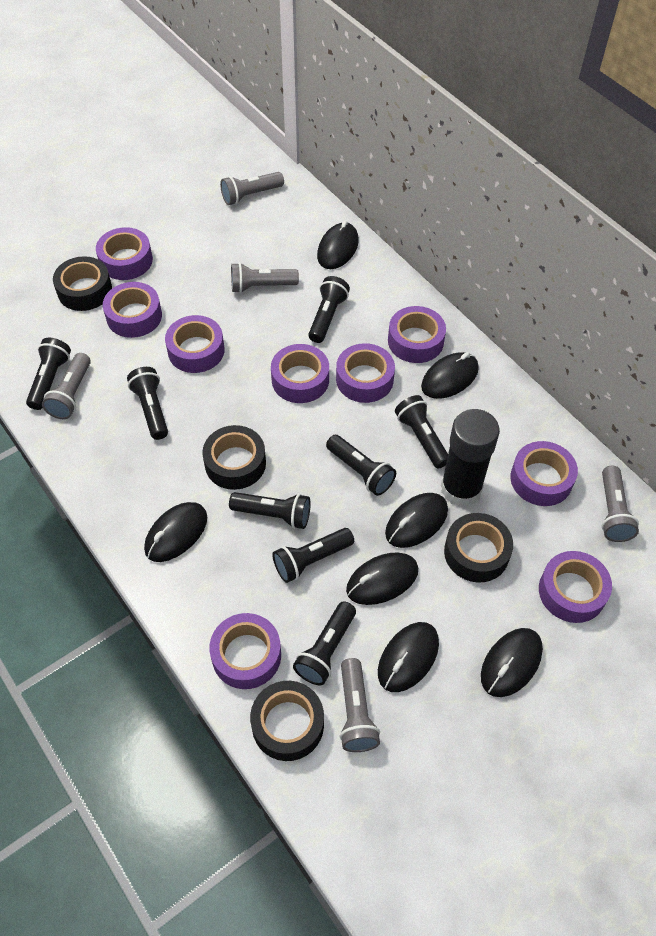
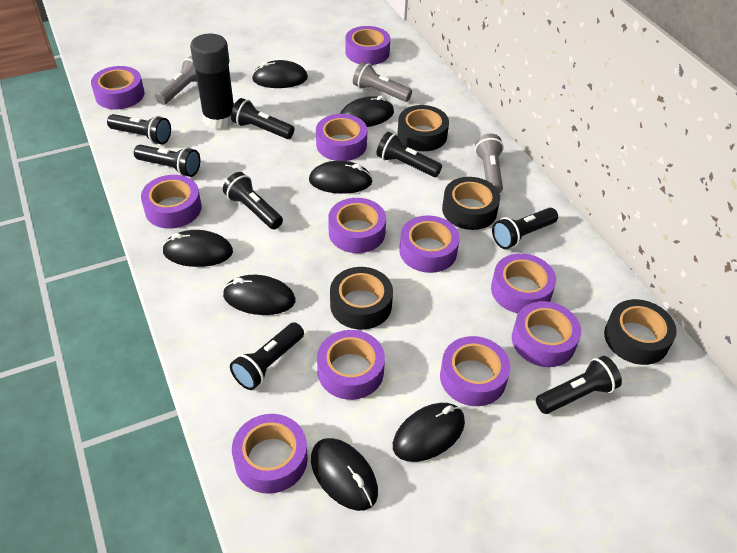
grey flashlight: 5 -> 3
purple tape: 9 -> 11

